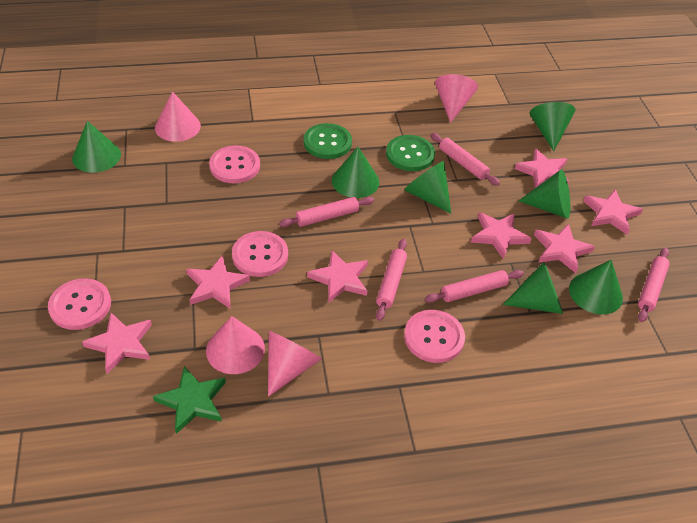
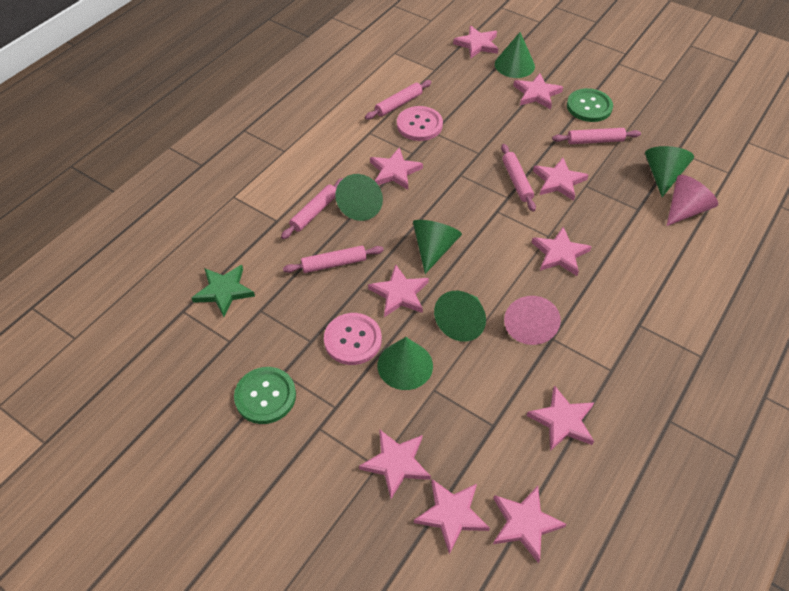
green cone: 7 -> 6
pink button: 4 -> 2
pink cone: 4 -> 2
pink star: 7 -> 10

